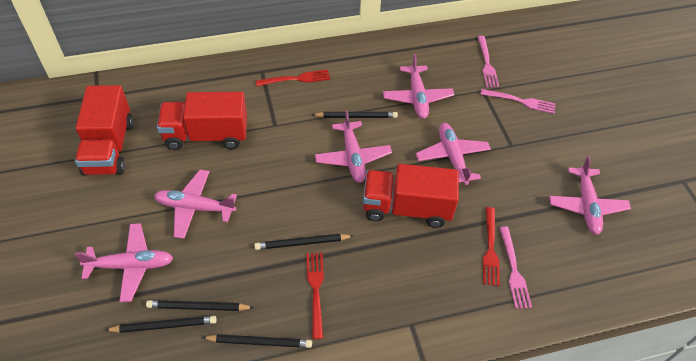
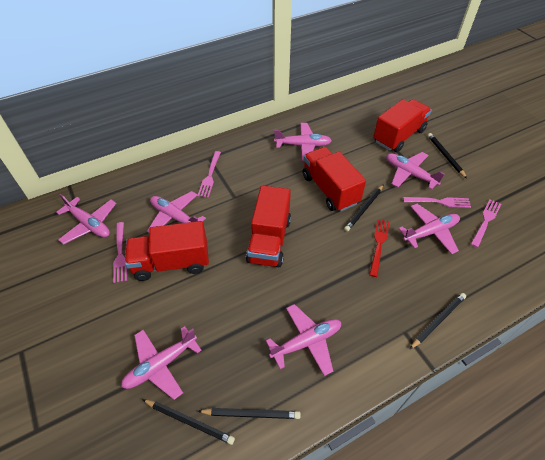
pink fork: 3 -> 4
pink plane: 6 -> 7
red fork: 3 -> 1
red truck: 3 -> 4

